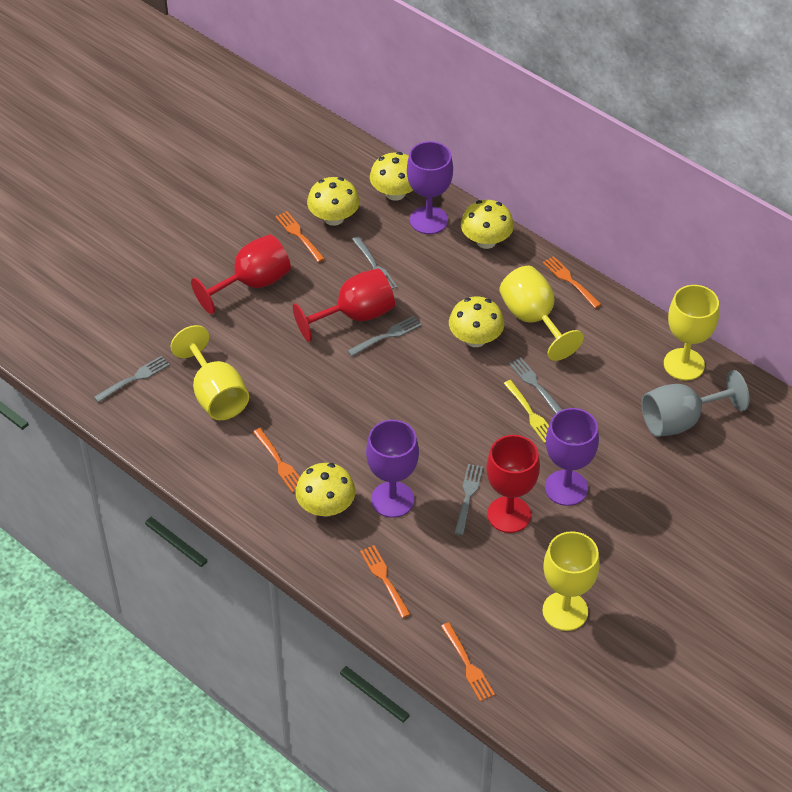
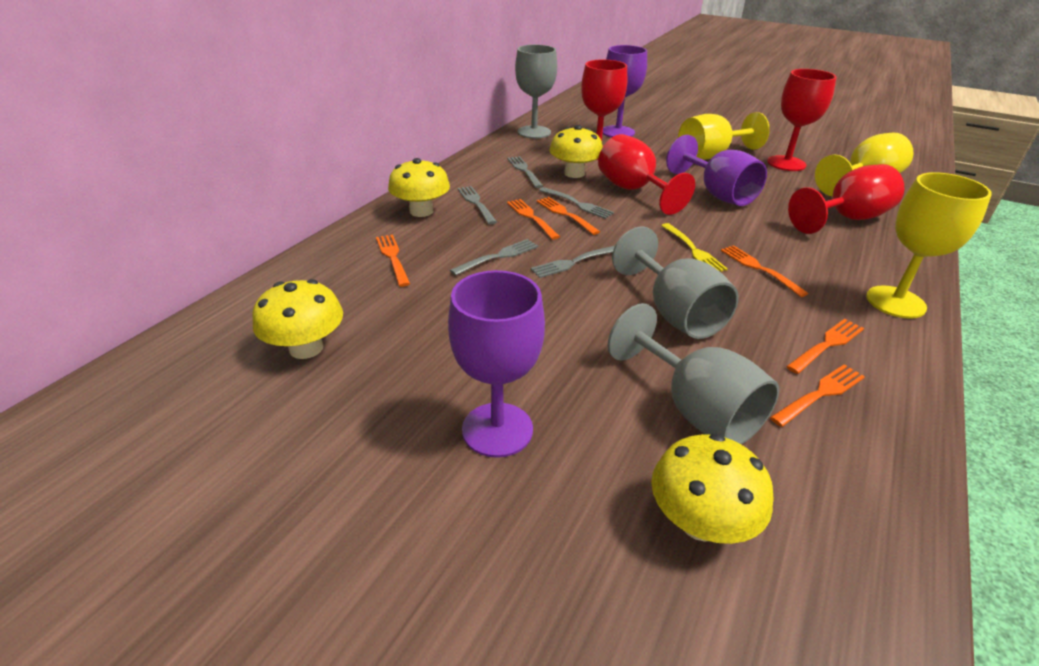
grey goblet: 1 -> 3
orange fork: 5 -> 6
red goblet: 3 -> 4
yellow goblet: 4 -> 3
yellow mushroom: 5 -> 4

